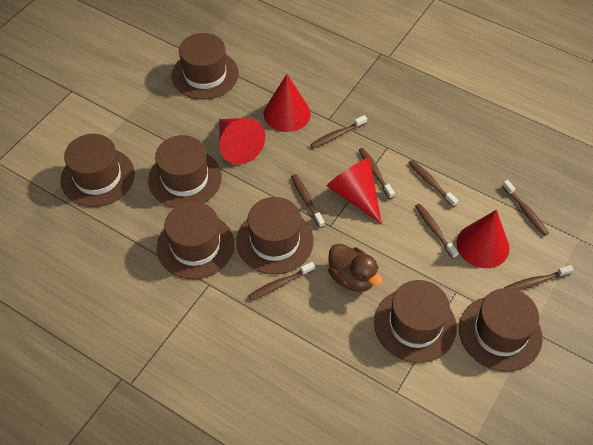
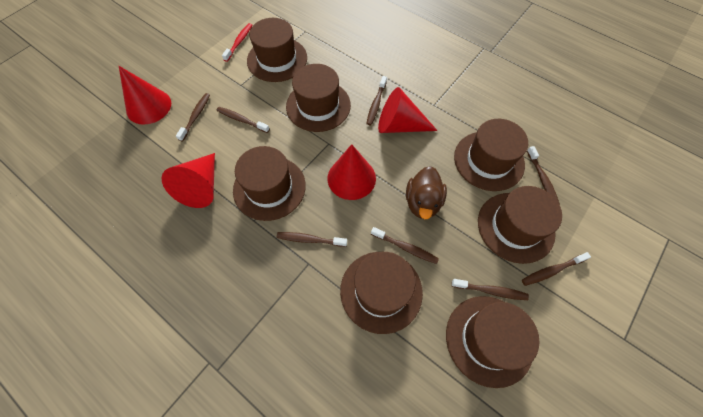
red toothbrush: 0 -> 1

